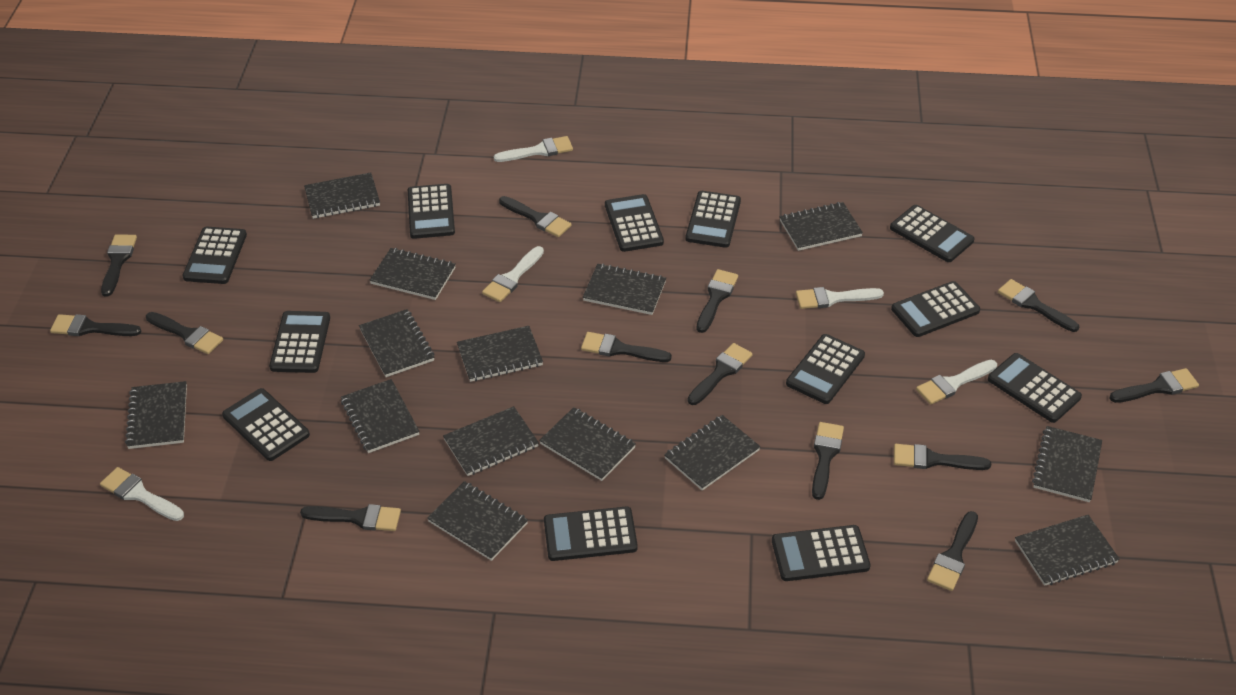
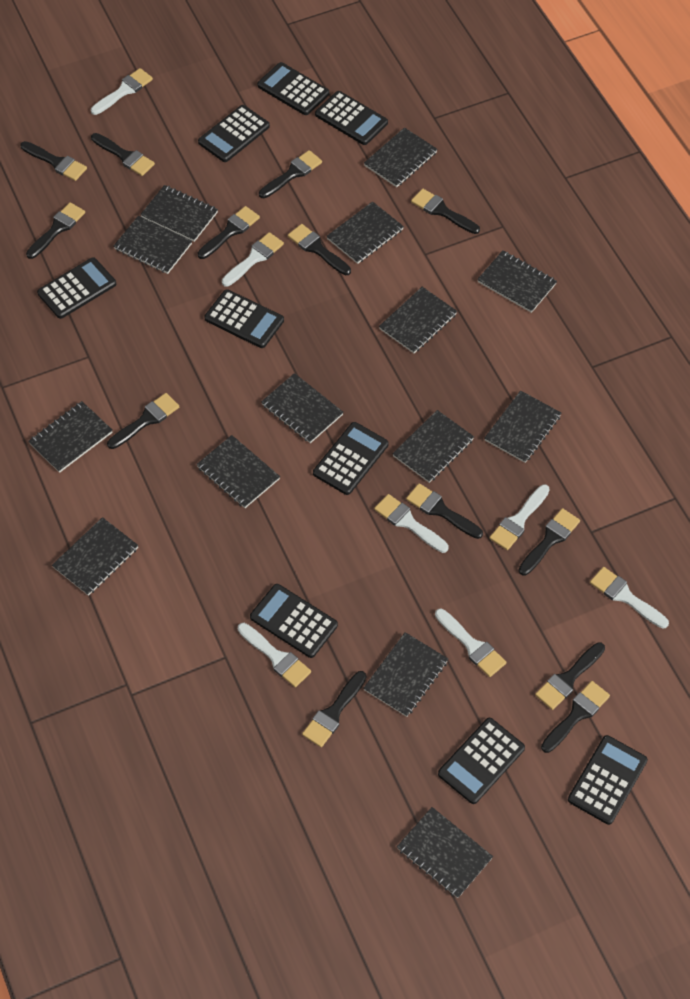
black calculator: 12 -> 9
white brush: 5 -> 7

